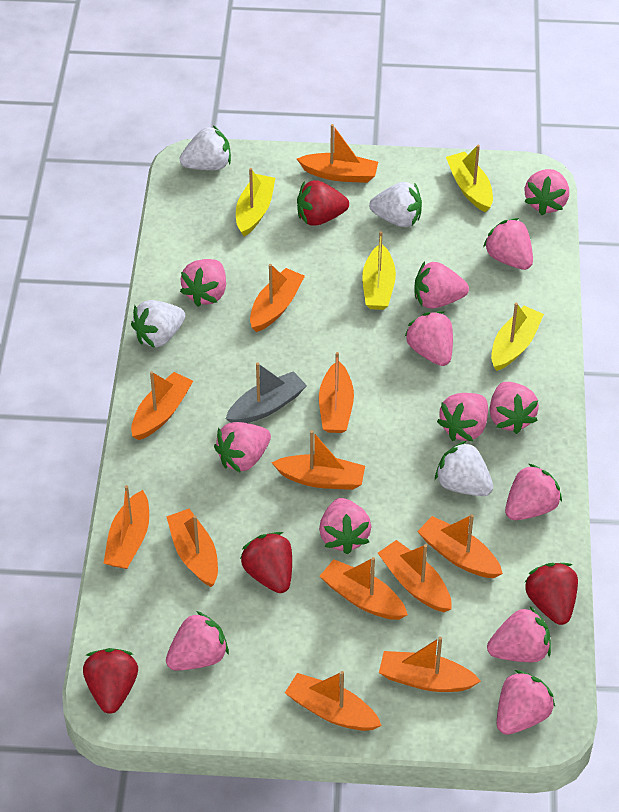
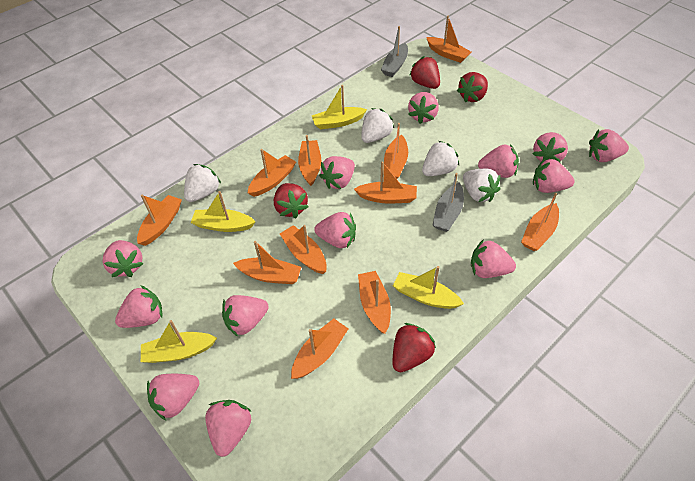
grey boat: 1 -> 2
orange boat: 12 -> 11

